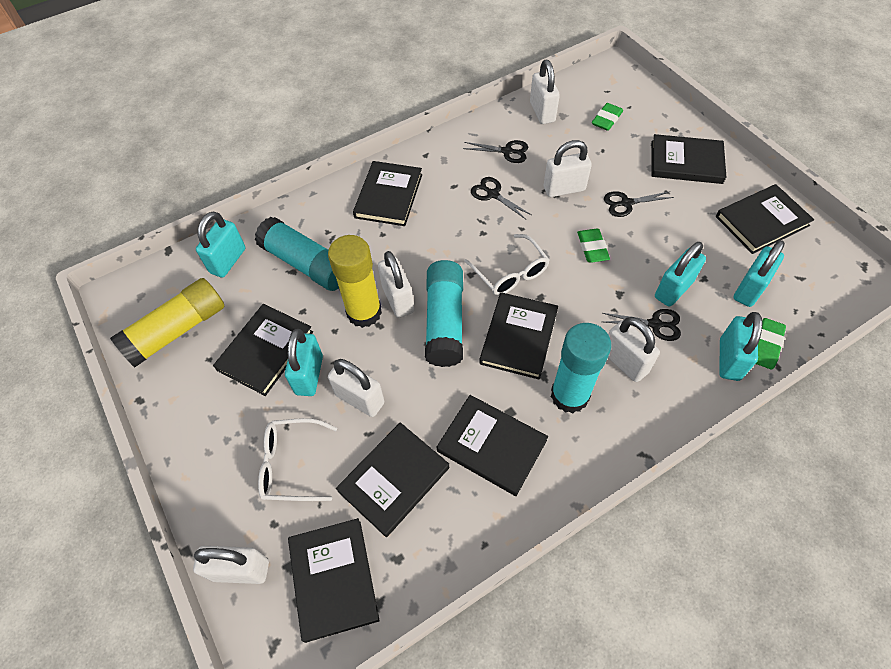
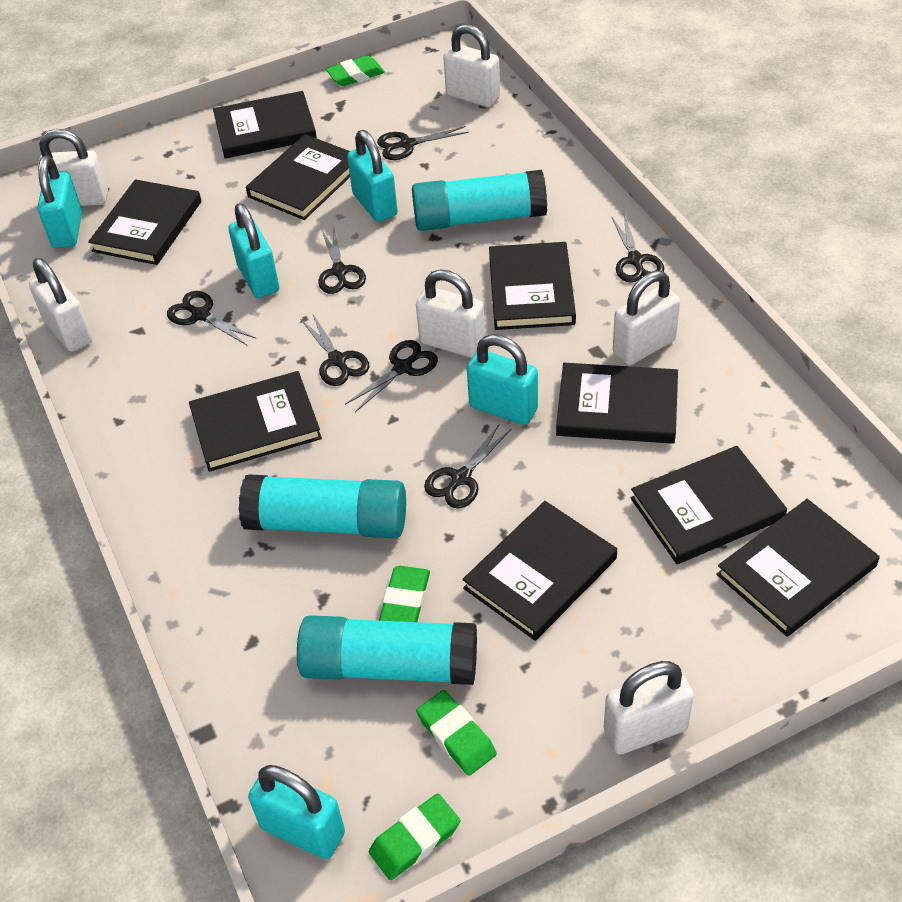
black book: 8 -> 9
black scissors: 4 -> 7
green eraser: 3 -> 4
white glasses: 2 -> 0
yellow glue stick: 2 -> 0

